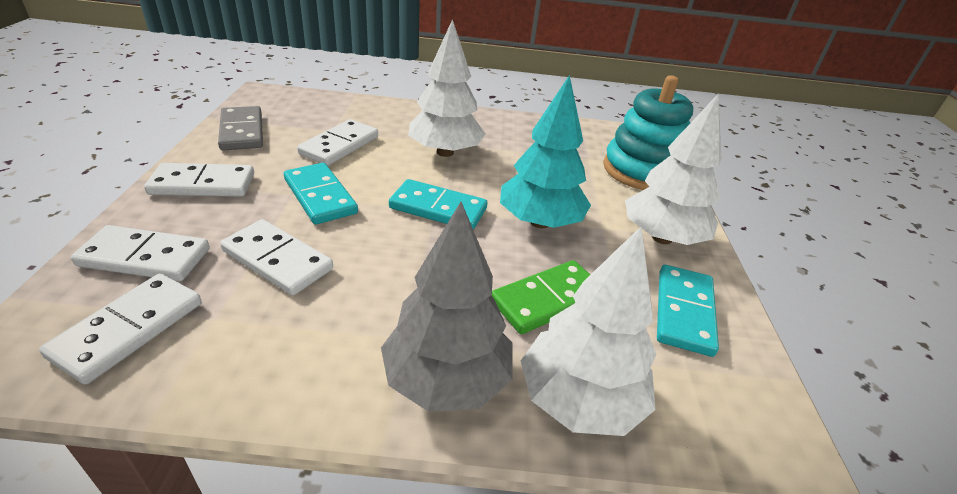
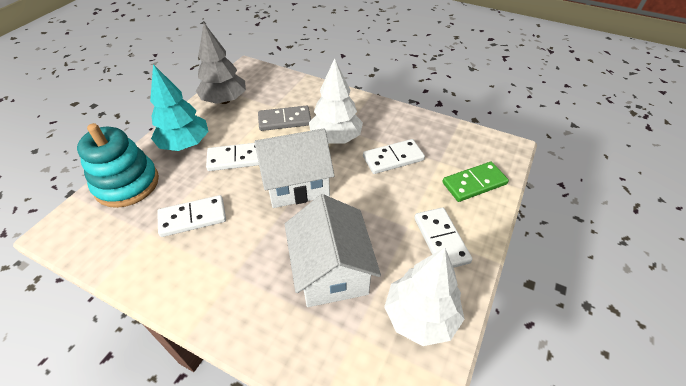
turquoise domino: 3 -> 0
white domino: 5 -> 4
white house: 0 -> 2
white tree: 3 -> 2

